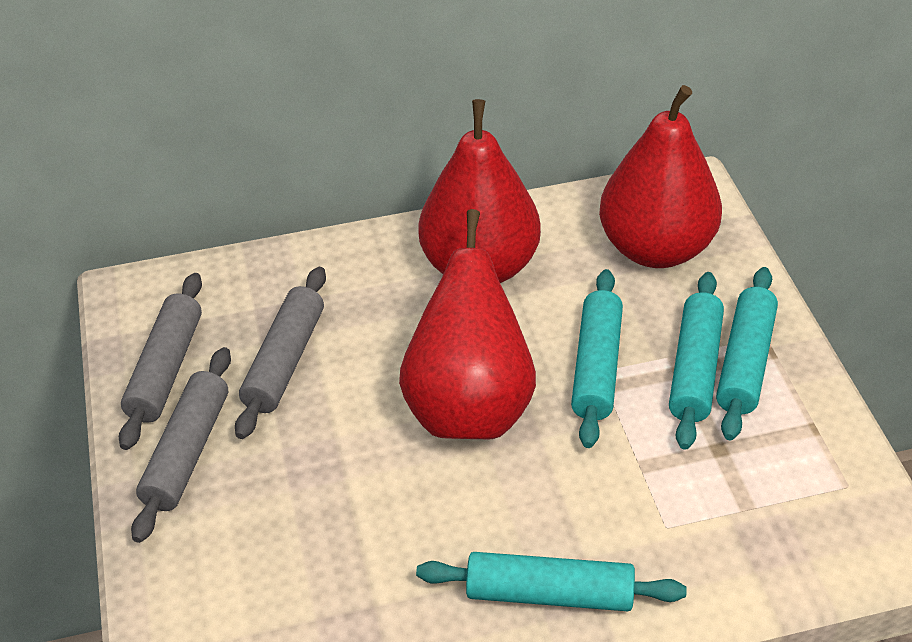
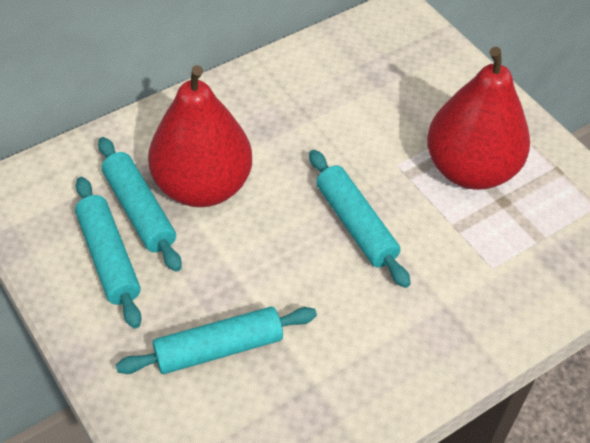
grey rolling pin: 3 -> 0
red pear: 3 -> 2

